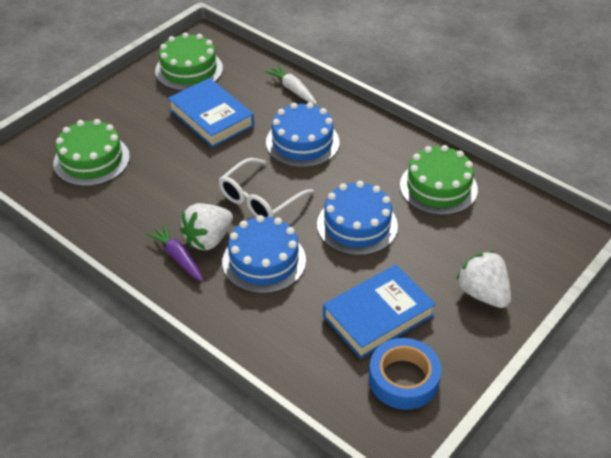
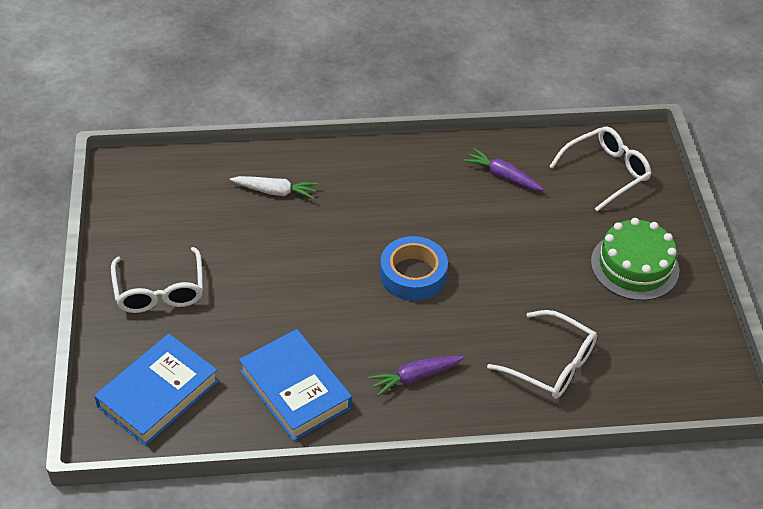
blue cake: 3 -> 0
green cake: 3 -> 1
purple carrot: 1 -> 2
white glasses: 1 -> 3
white strawberry: 2 -> 0

